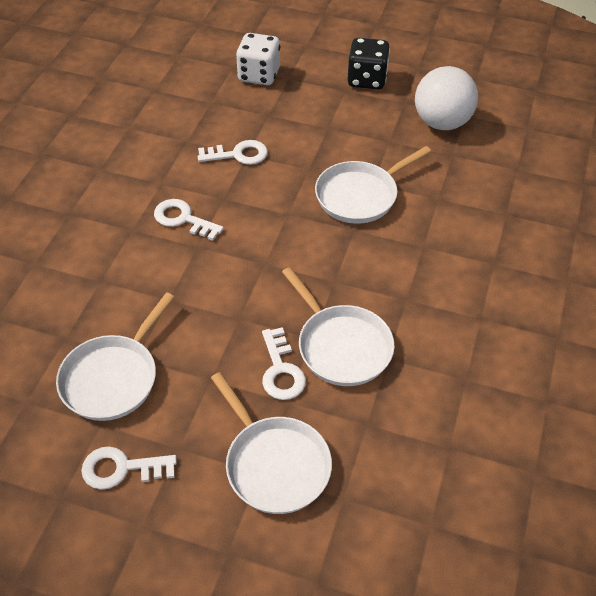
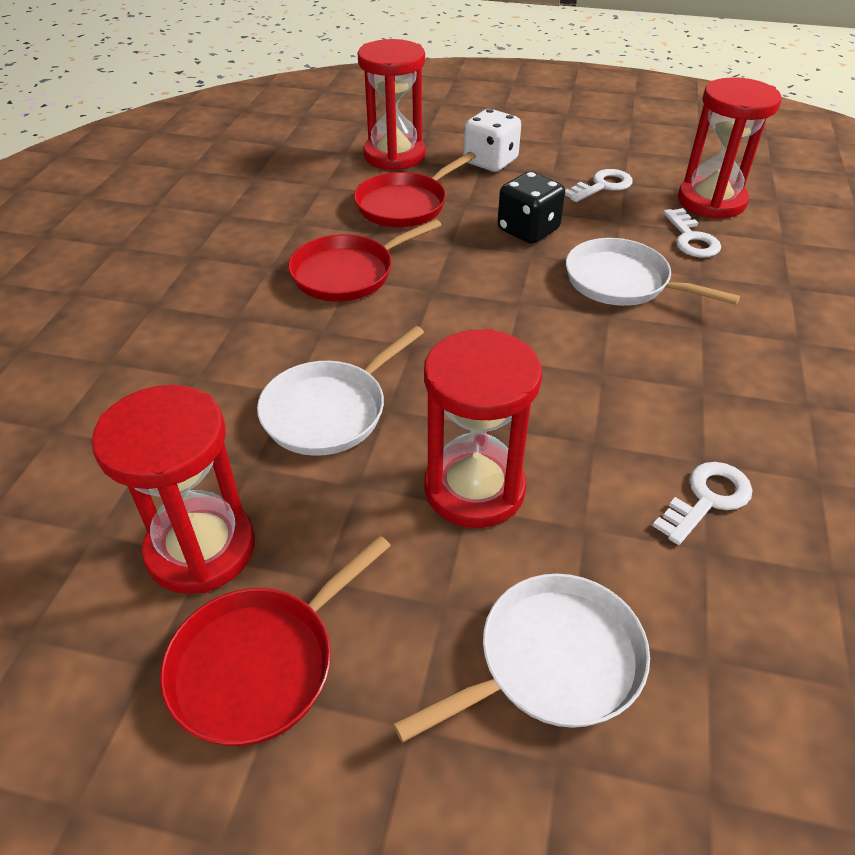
red hourglass: 0 -> 4
red pan: 0 -> 3
white ball: 1 -> 0
white key: 4 -> 3
white pan: 4 -> 3

